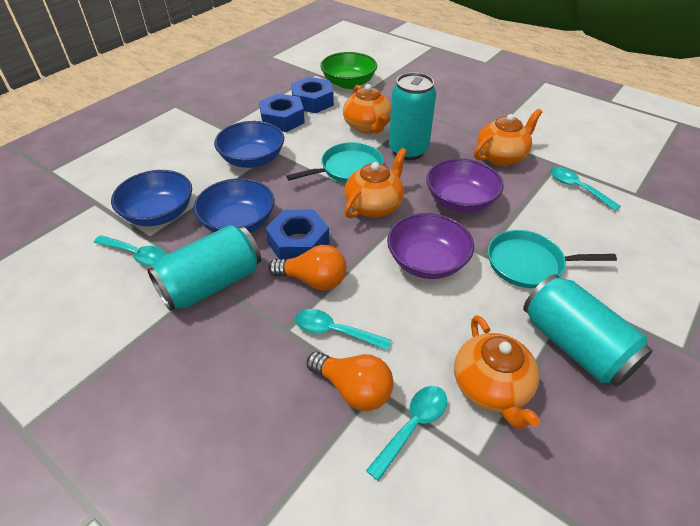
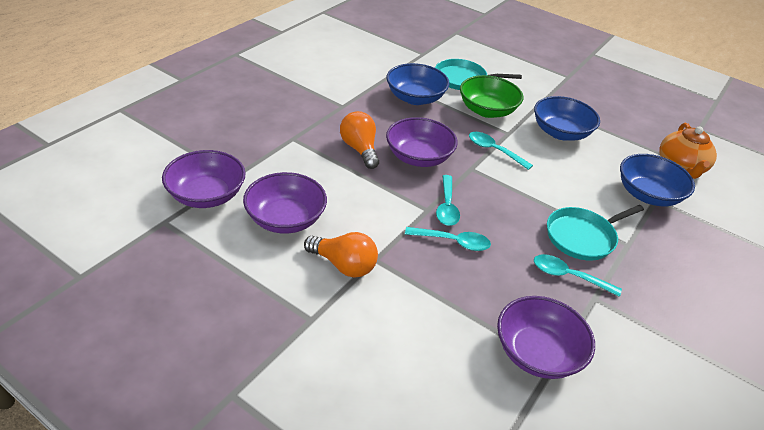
blue nut: 3 -> 0
orange teapot: 4 -> 1
purple bowl: 2 -> 4
turquoise can: 3 -> 0

